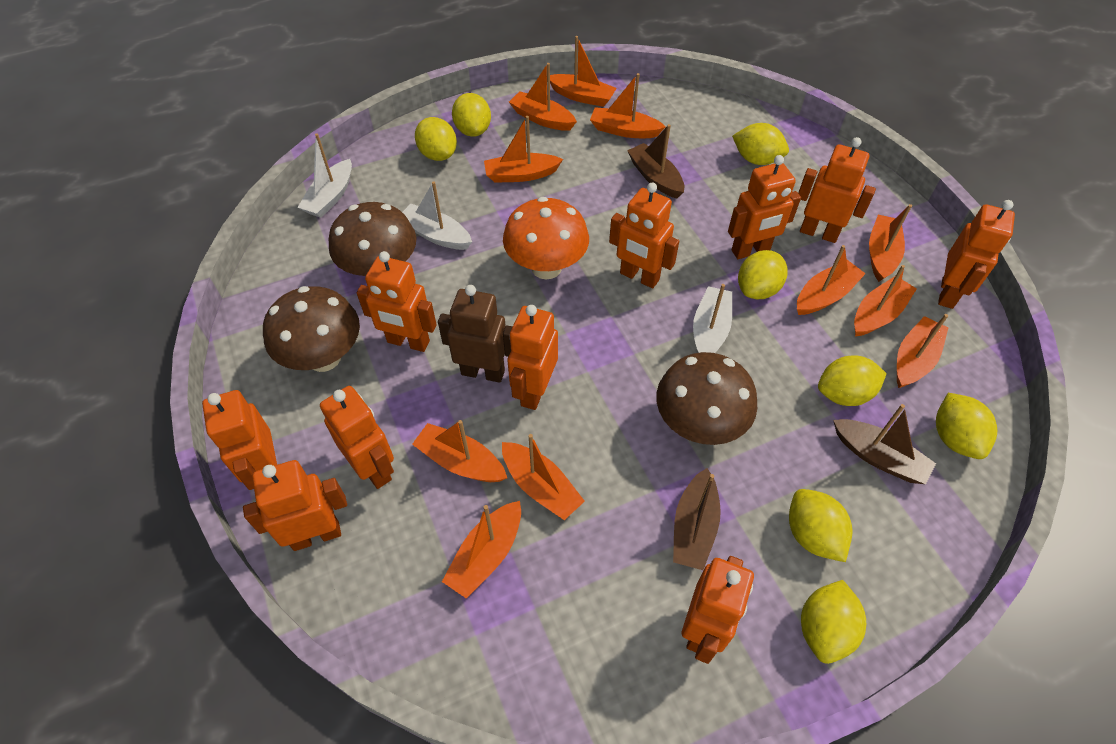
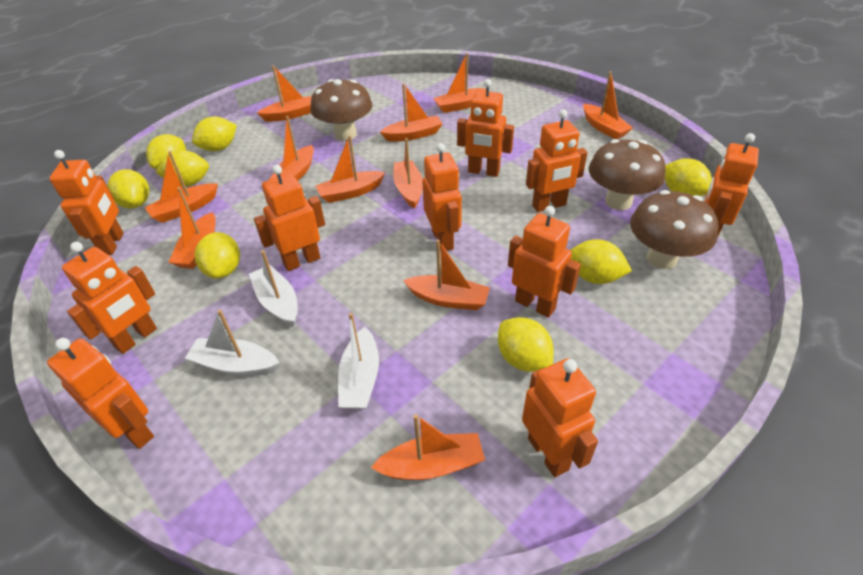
brown boat: 3 -> 0
brown robot: 1 -> 0
orange mushroom: 1 -> 0

